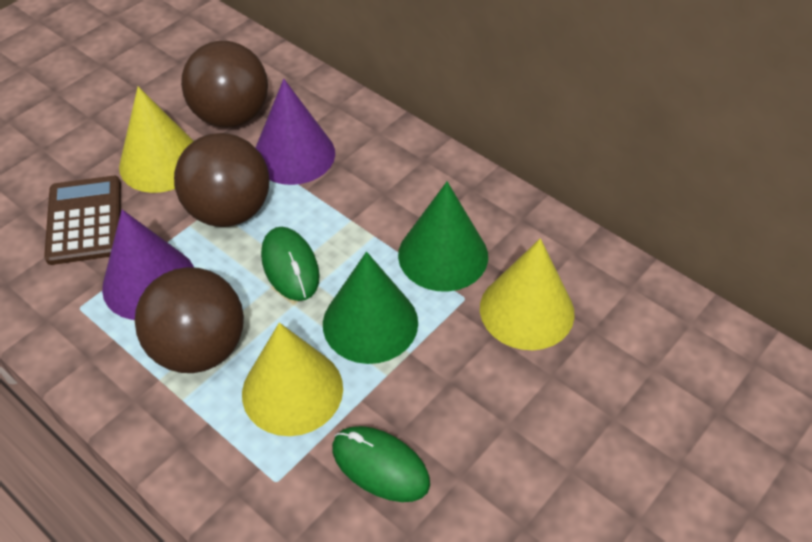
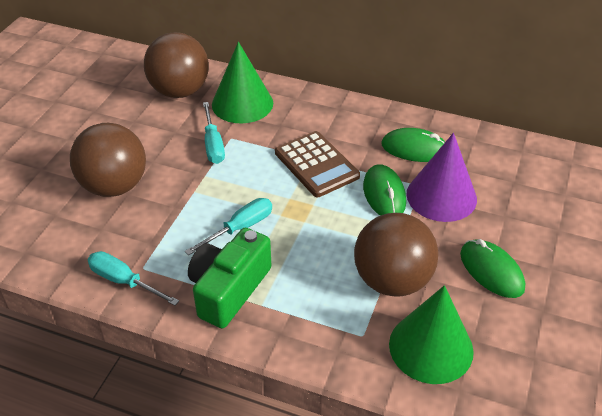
green camera: 0 -> 1
green mouse: 2 -> 3
purple cone: 2 -> 1
turquoise screwdriver: 0 -> 3
yellow cone: 3 -> 0

